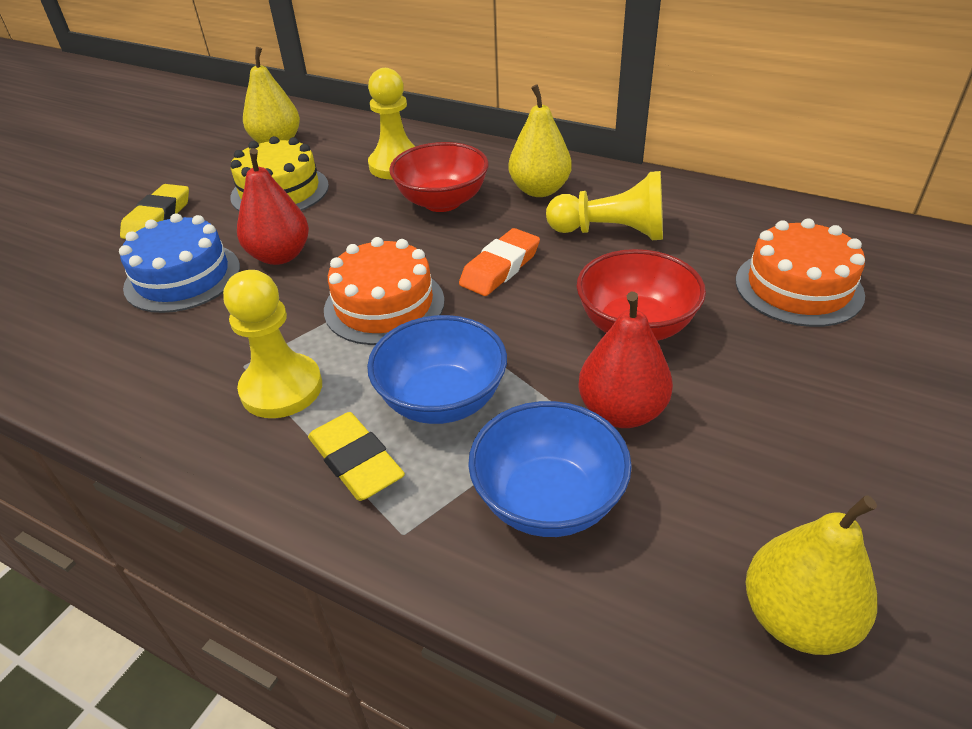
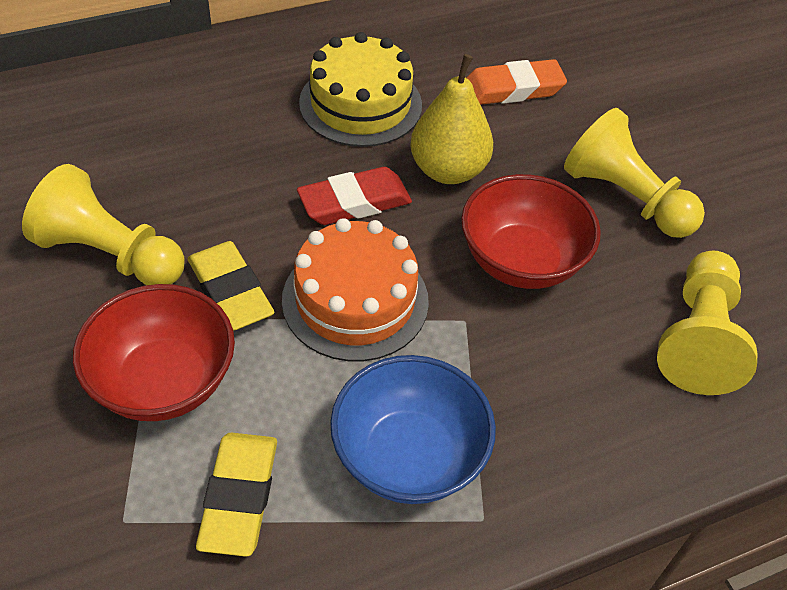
blue bowl: 2 -> 1
blue cake: 1 -> 0
orange cake: 2 -> 1
red eraser: 0 -> 1
red pear: 2 -> 0
yellow pear: 3 -> 1

